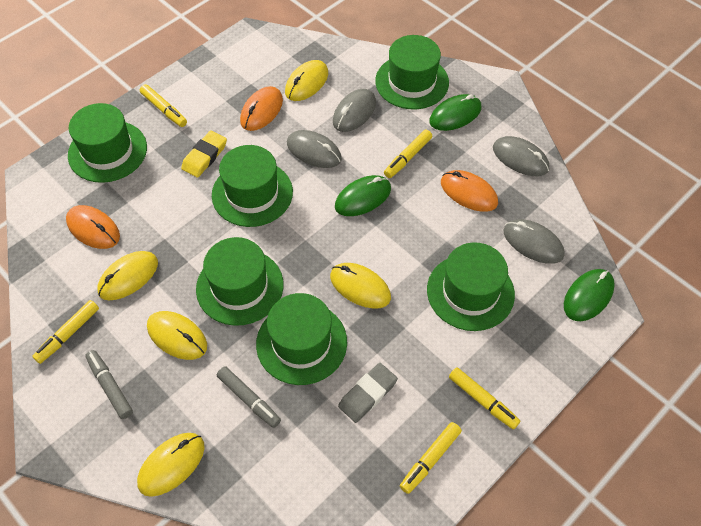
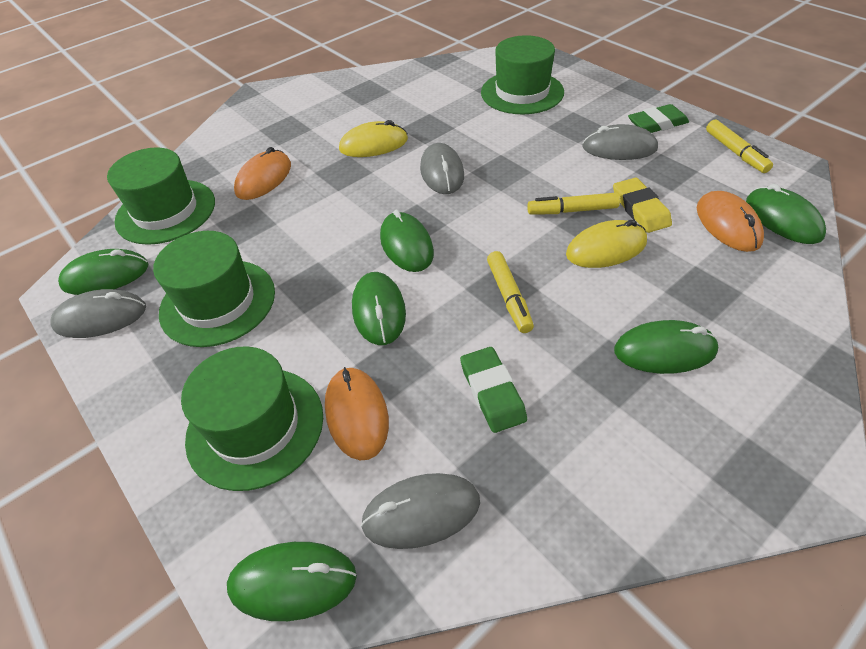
green eraser: 0 -> 2
green hat: 6 -> 4
green mouse: 3 -> 6
grey eraser: 1 -> 0
grey marker: 2 -> 0
yellow marker: 5 -> 3
yellow mouse: 5 -> 2

